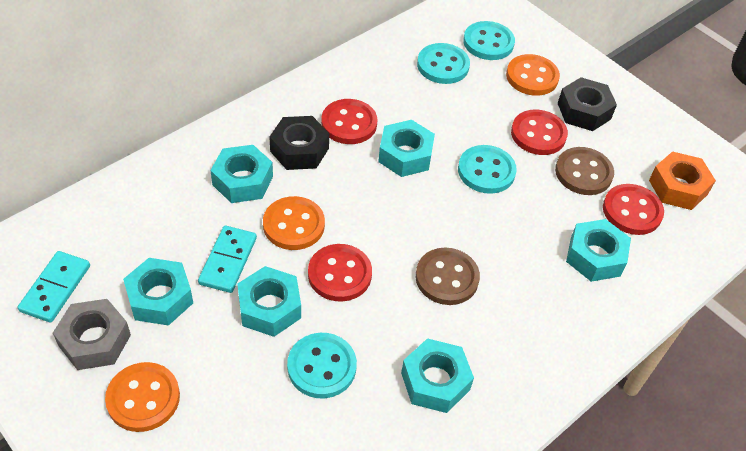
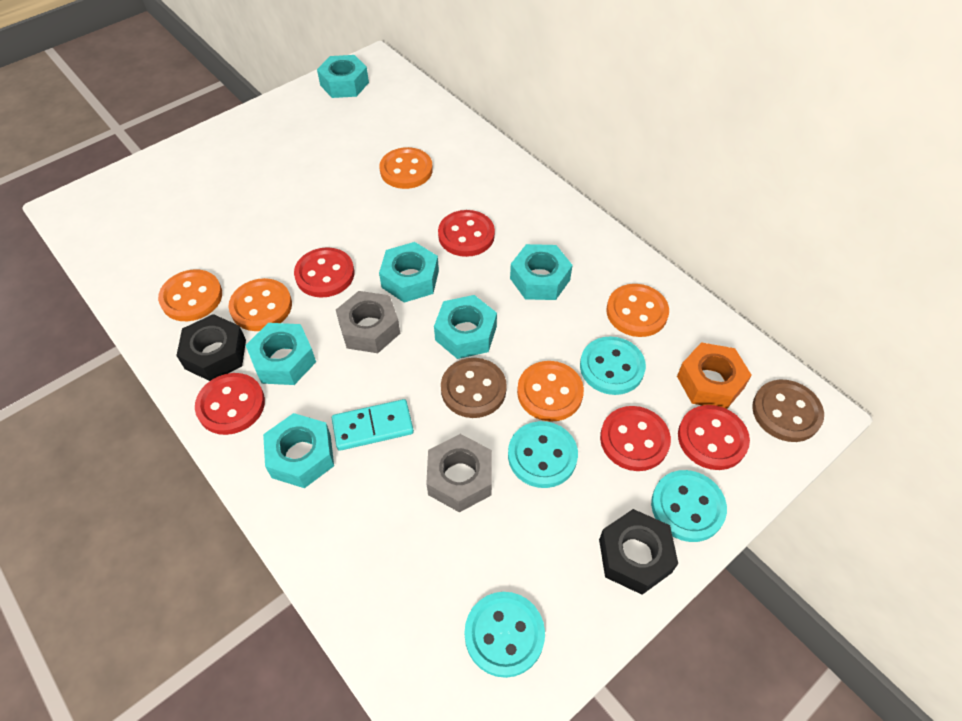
grey nut: 1 -> 2
orange button: 3 -> 5
red button: 4 -> 5
turquoise domino: 2 -> 1

